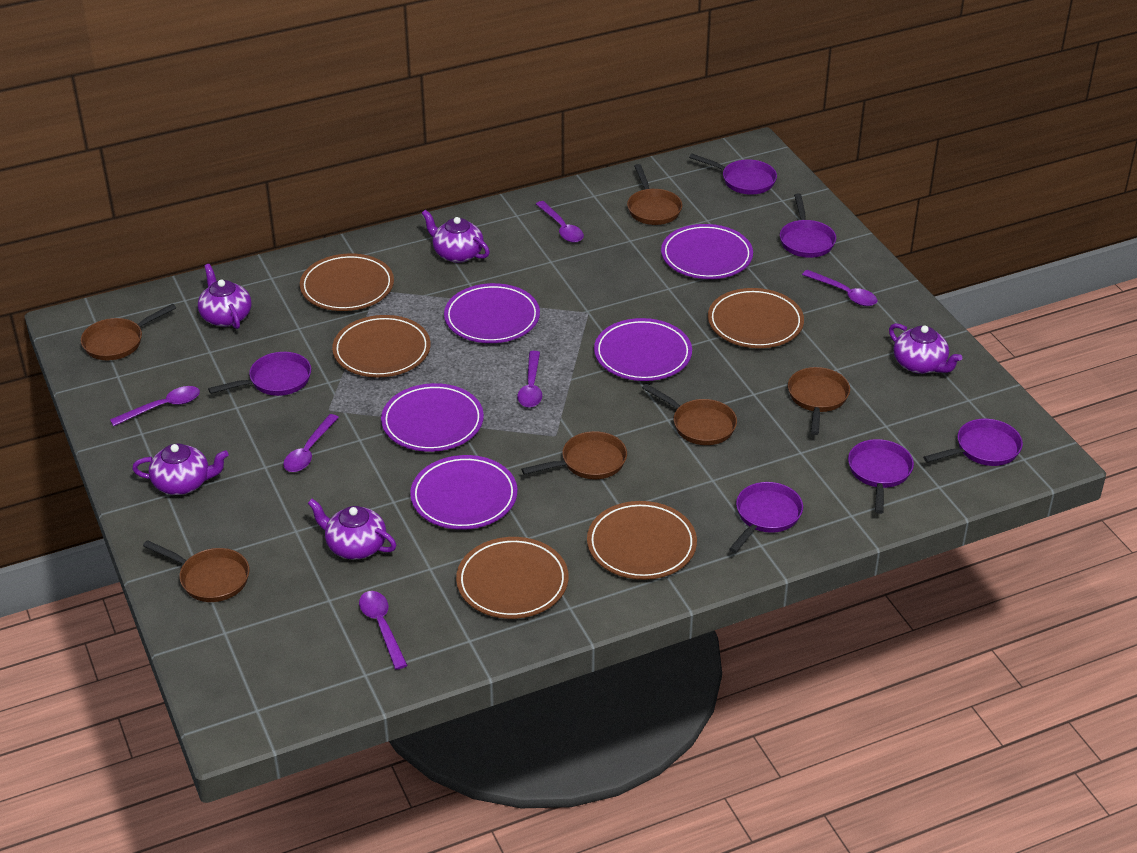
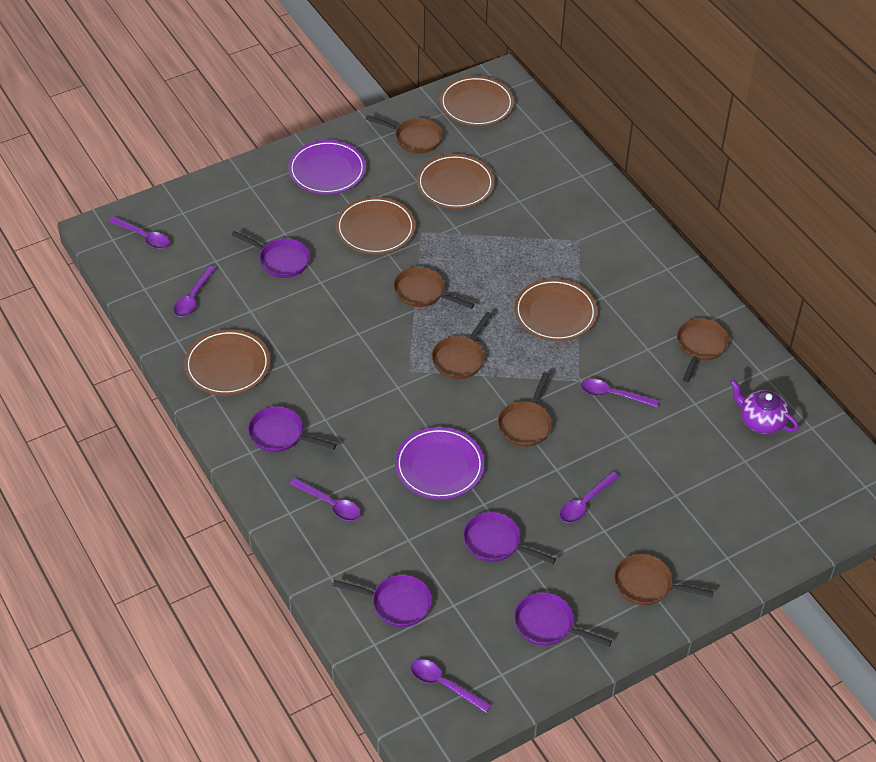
purple pan: 6 -> 5
purple plate: 5 -> 2
purple teapot: 5 -> 1

